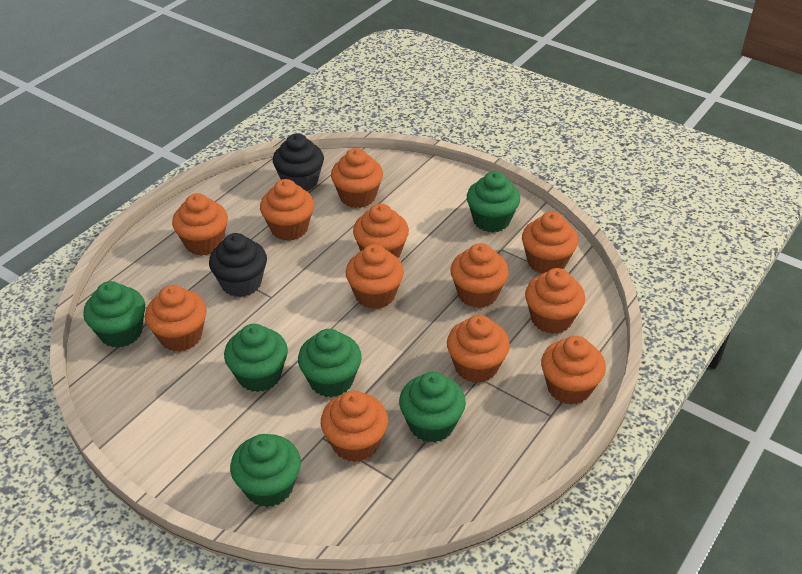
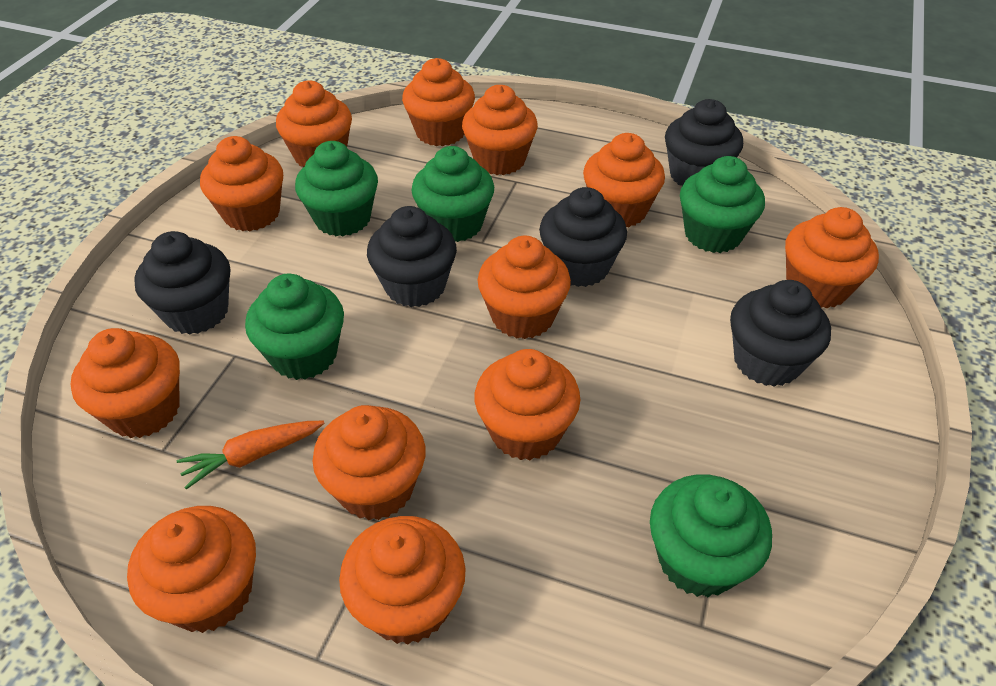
black cupcake: 2 -> 5
green cupcake: 6 -> 5
orange carrot: 0 -> 1

